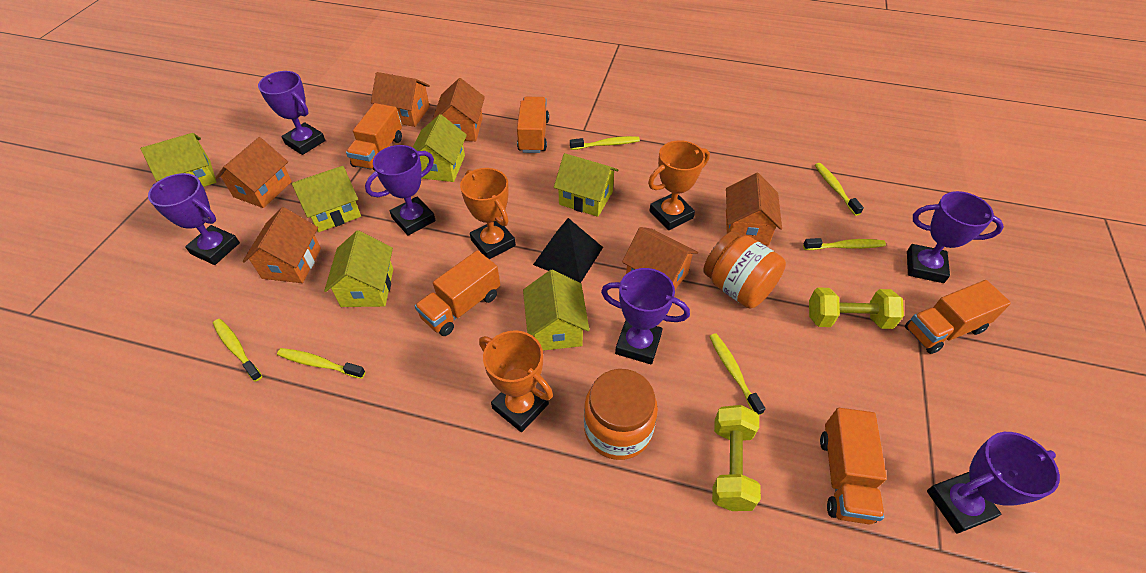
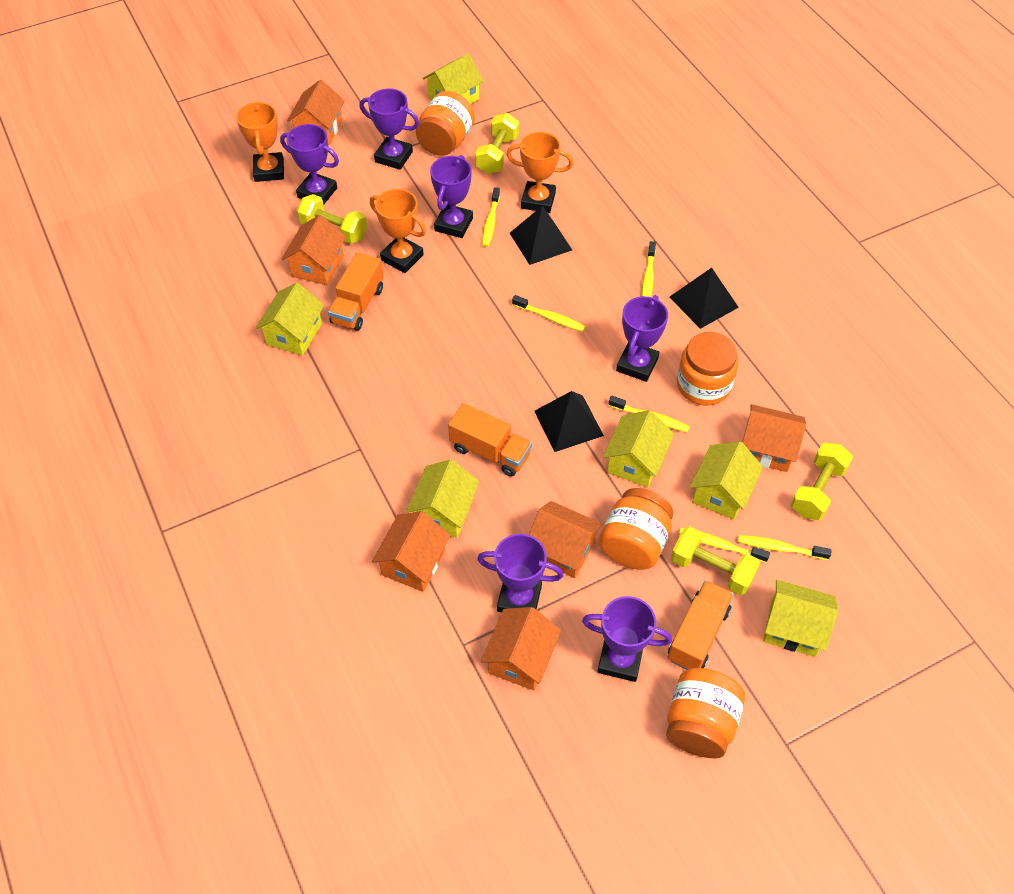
black pyramid: 1 -> 3
orange jar: 2 -> 4
orange truck: 5 -> 3
yellow dumbbell: 2 -> 4

